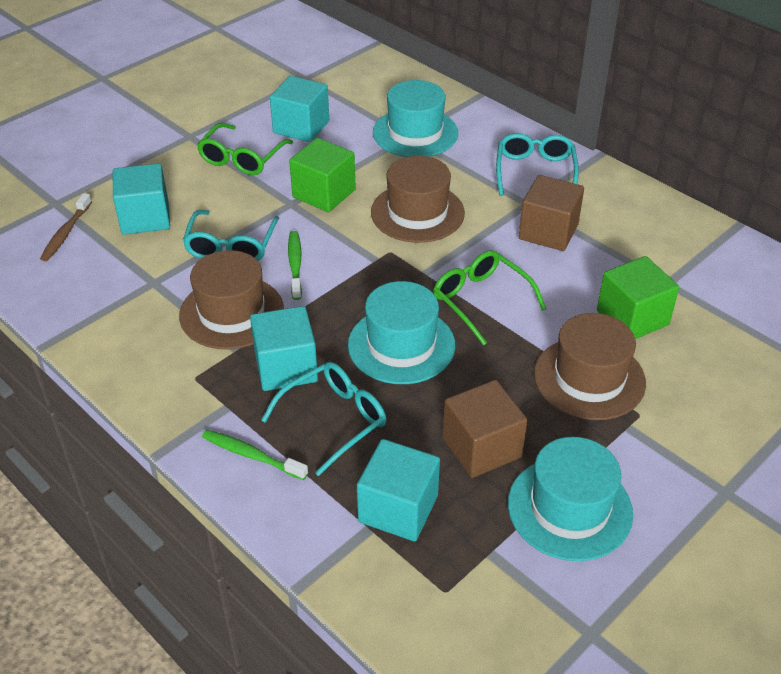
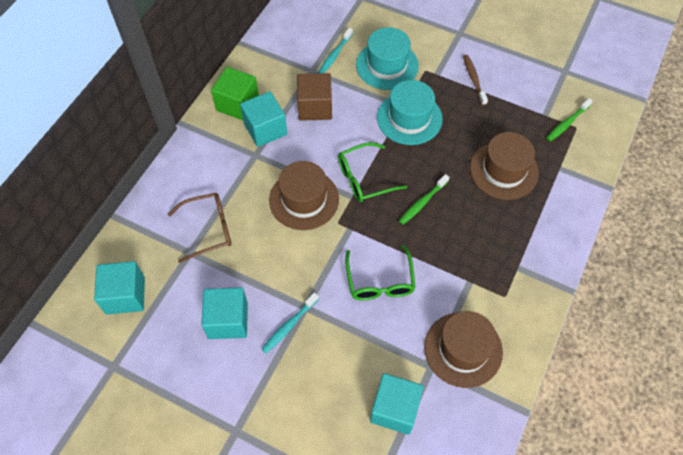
brown cube: 2 -> 1
brown glasses: 0 -> 1
green cube: 2 -> 1
turquoise glasses: 3 -> 0
turquoise hat: 3 -> 2
turquoise toothbrush: 0 -> 2

